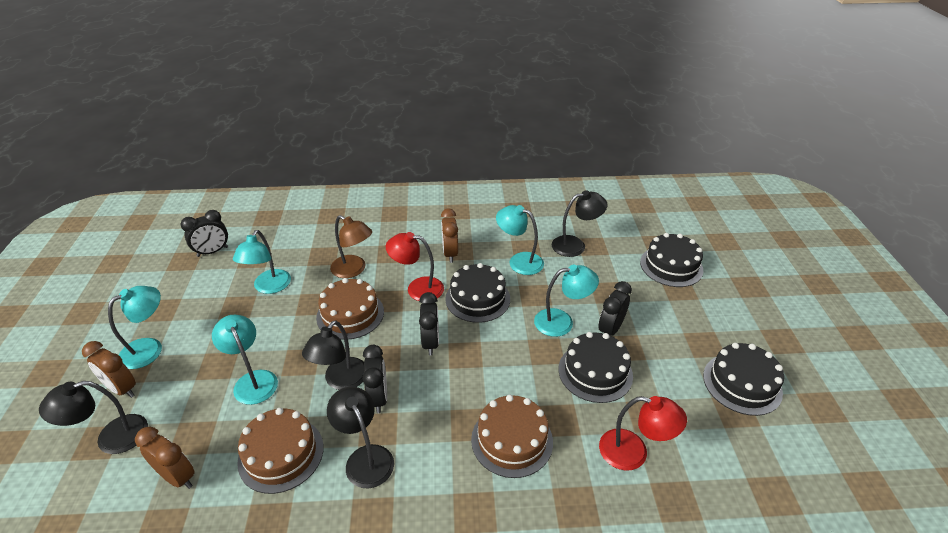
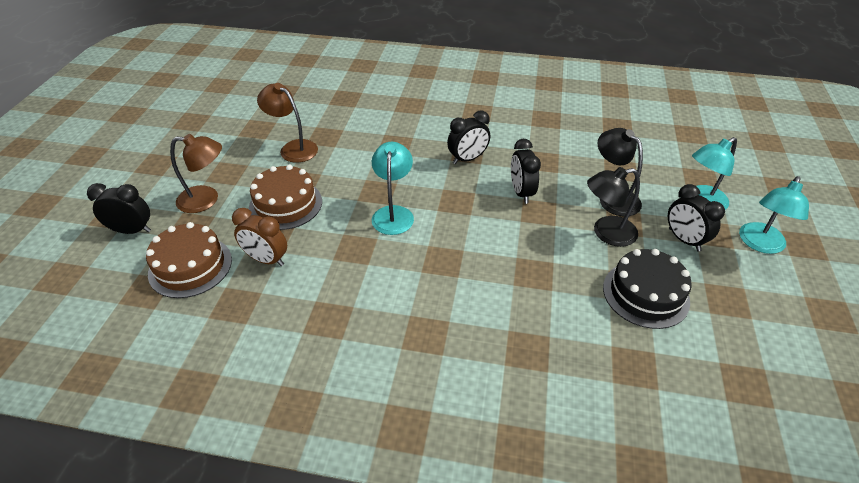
black cake: 4 -> 1
black lamp: 4 -> 2
brown cake: 3 -> 2
brown clock: 3 -> 1
brown lamp: 1 -> 2
red lamp: 2 -> 0
turquoise lamp: 5 -> 3

